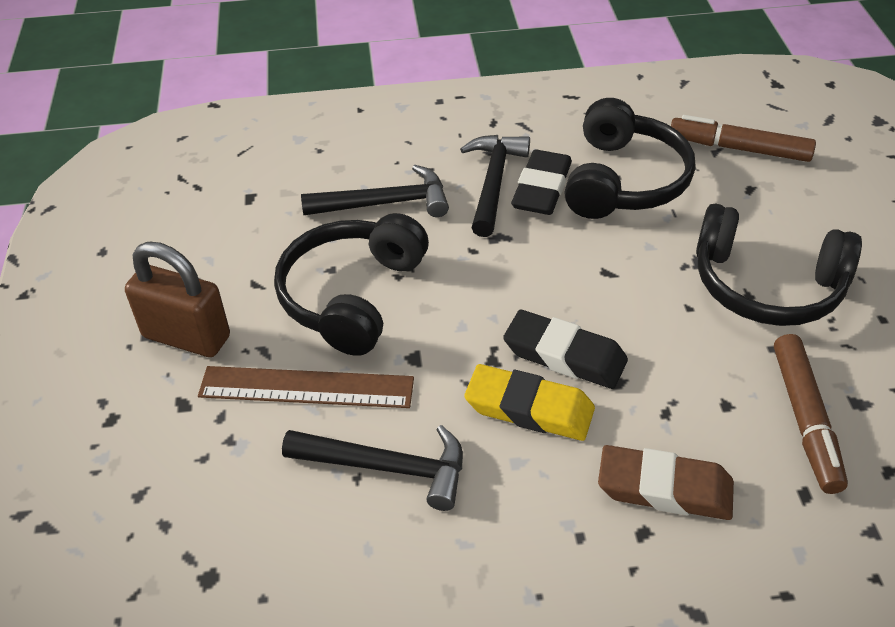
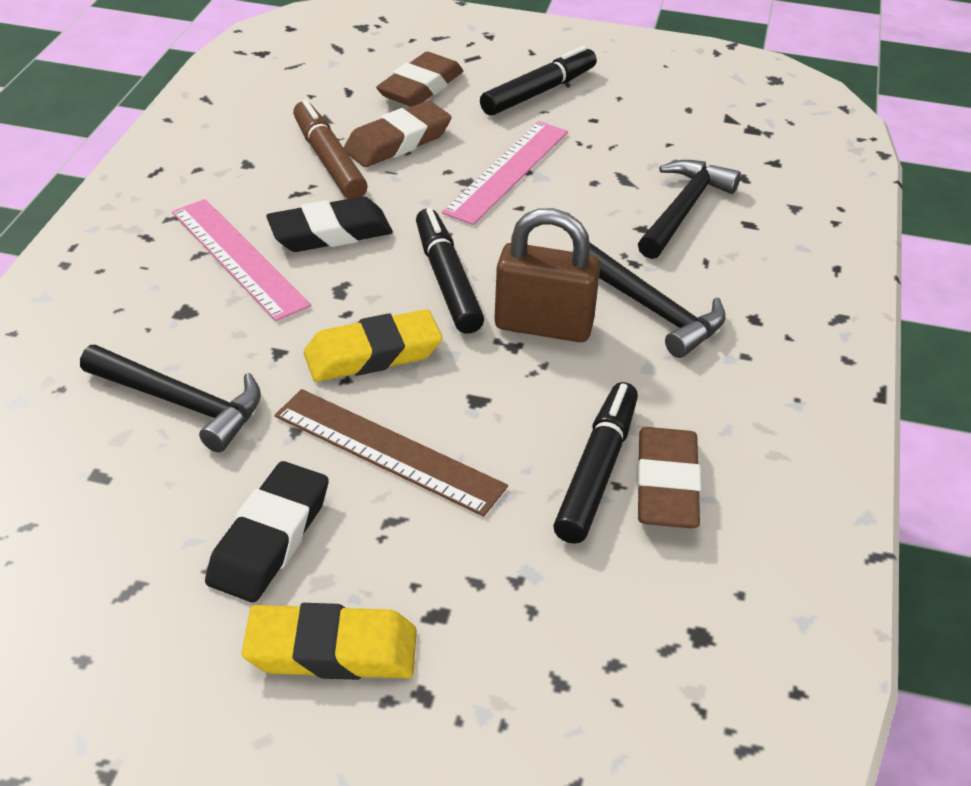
black headphones: 3 -> 0
black marker: 0 -> 3
brown eraser: 1 -> 3
brown marker: 2 -> 1
pink ruler: 0 -> 2
yellow eraser: 1 -> 2

